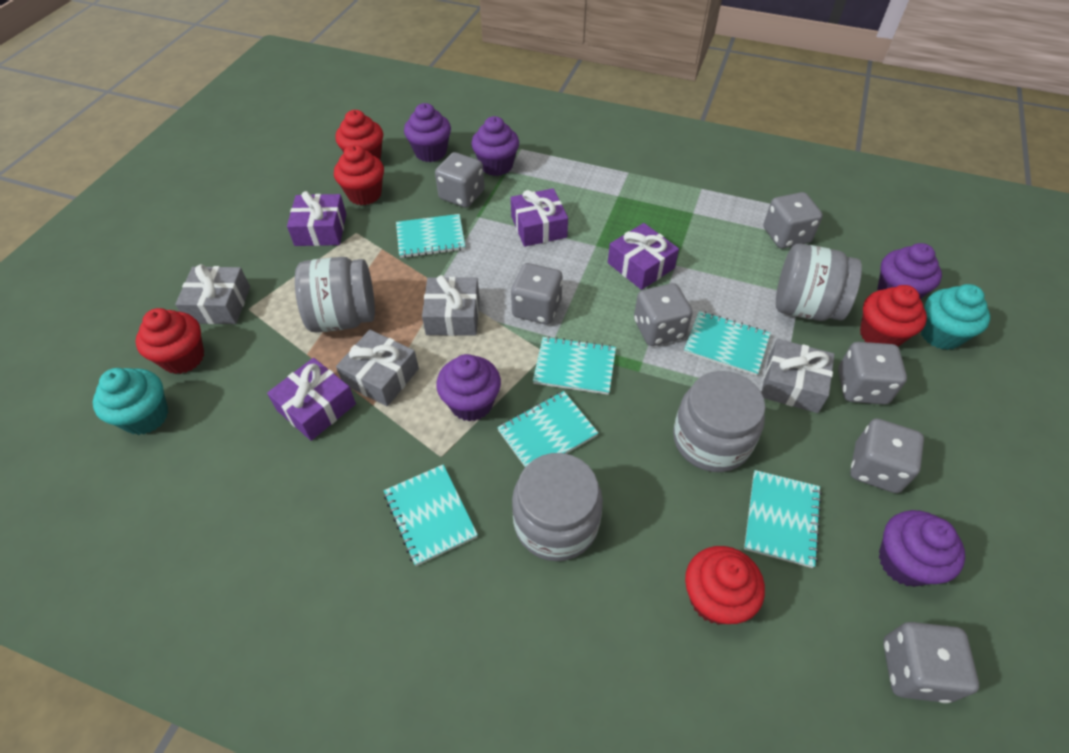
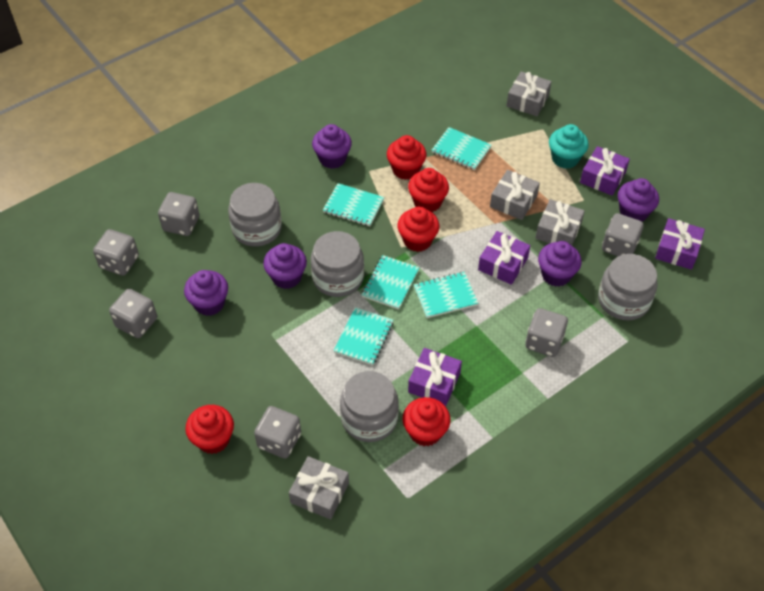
grey dice: 7 -> 6
turquoise cupcake: 2 -> 1
turquoise notebook: 6 -> 5

